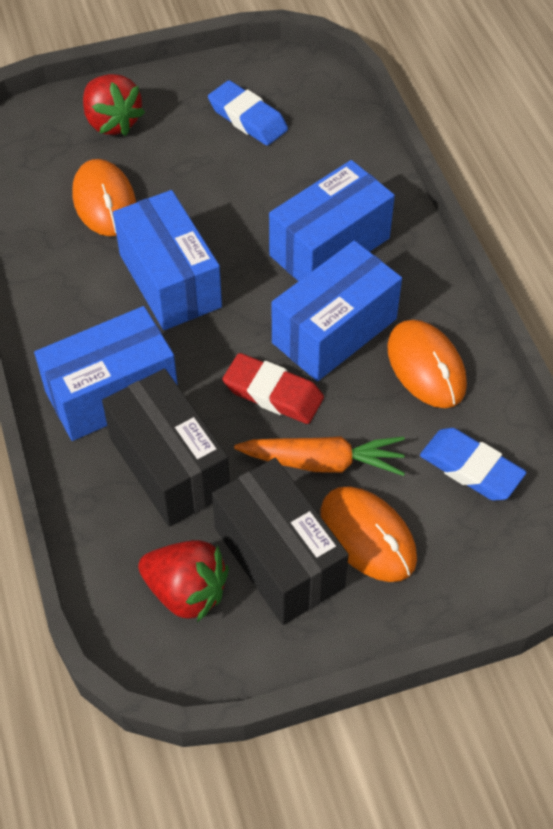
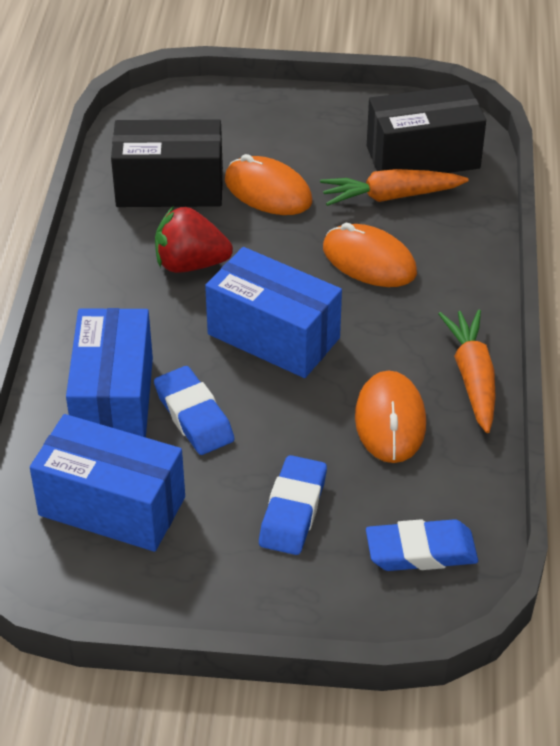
blue box: 4 -> 3
blue eraser: 2 -> 3
orange carrot: 1 -> 2
red eraser: 1 -> 0
red strawberry: 2 -> 1

